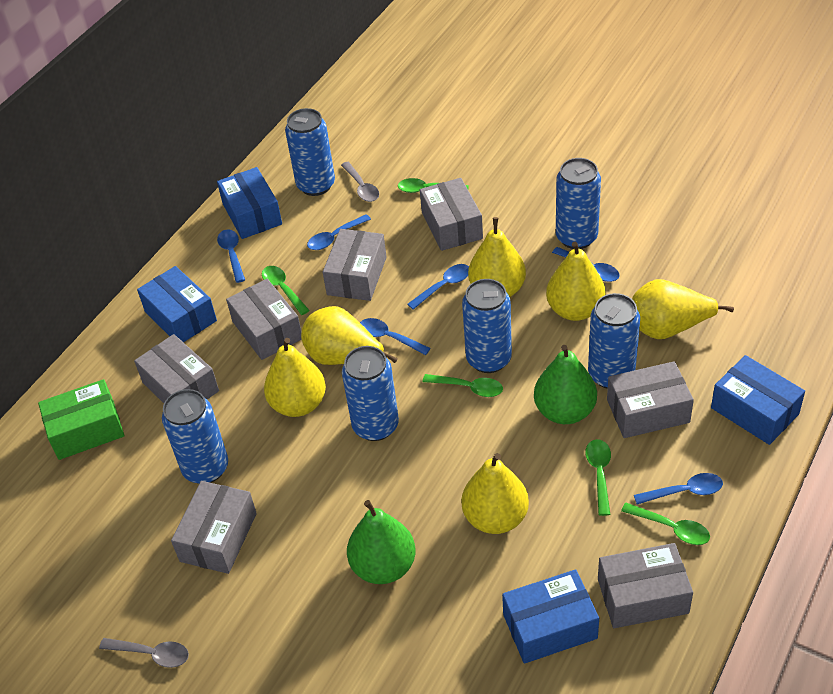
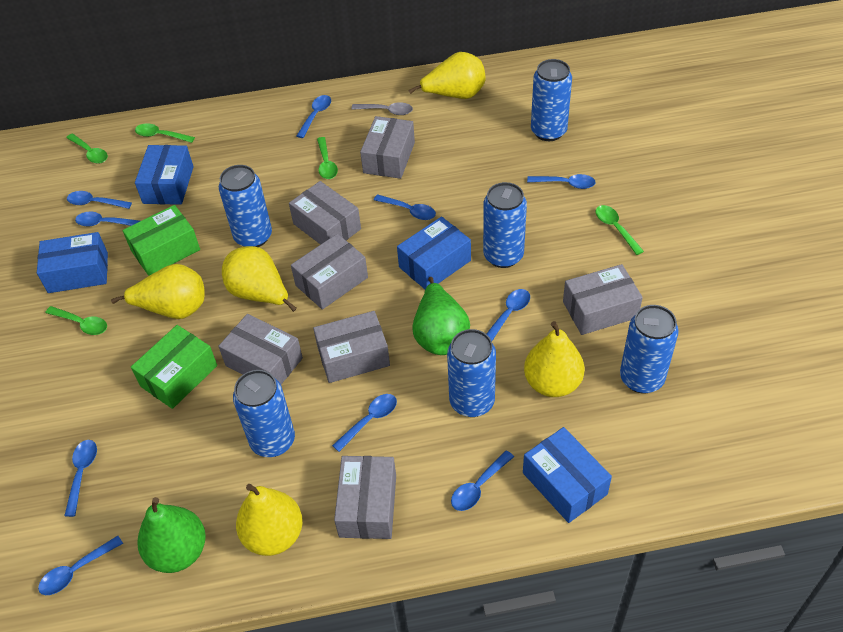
blue spoon: 6 -> 10
green box: 1 -> 2
grey spoon: 2 -> 1
yellow pear: 6 -> 5

